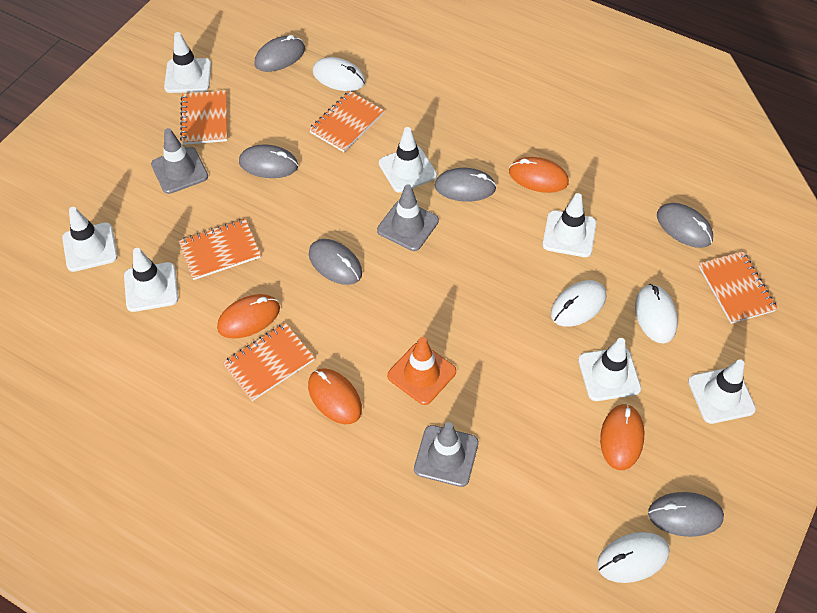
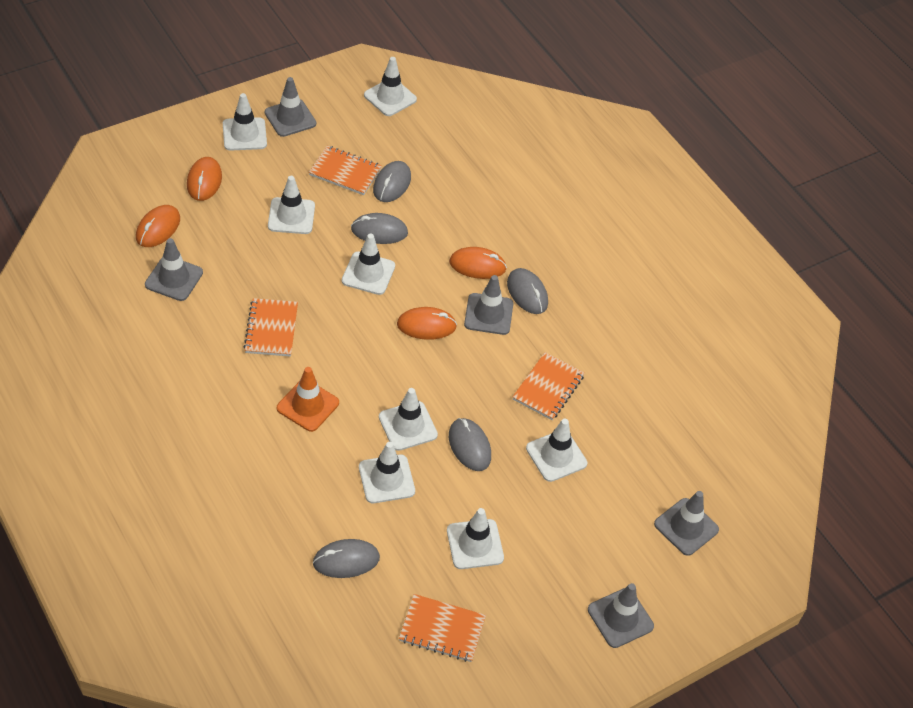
grey mouse: 6 -> 5
grey traffic cone: 3 -> 5
orange notebook: 5 -> 4
white mouse: 4 -> 0
white traffic cone: 7 -> 8

